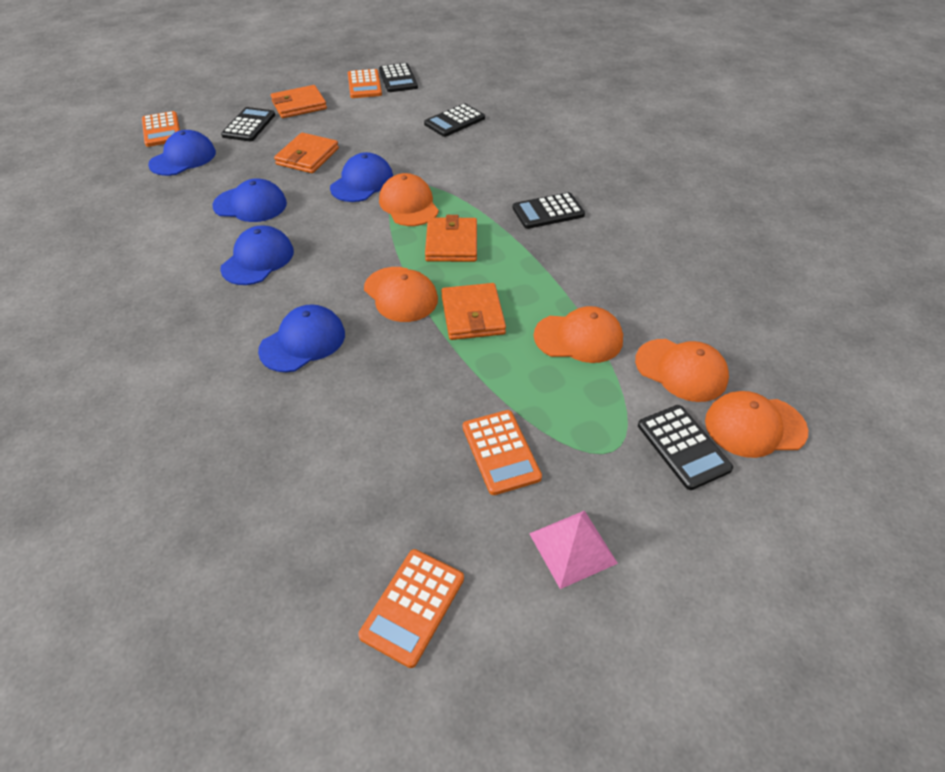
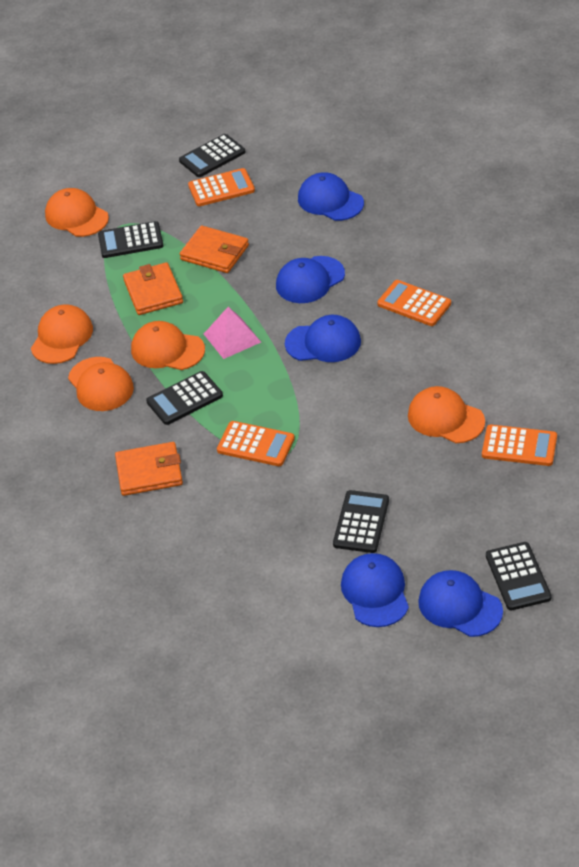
orange wallet: 4 -> 3

